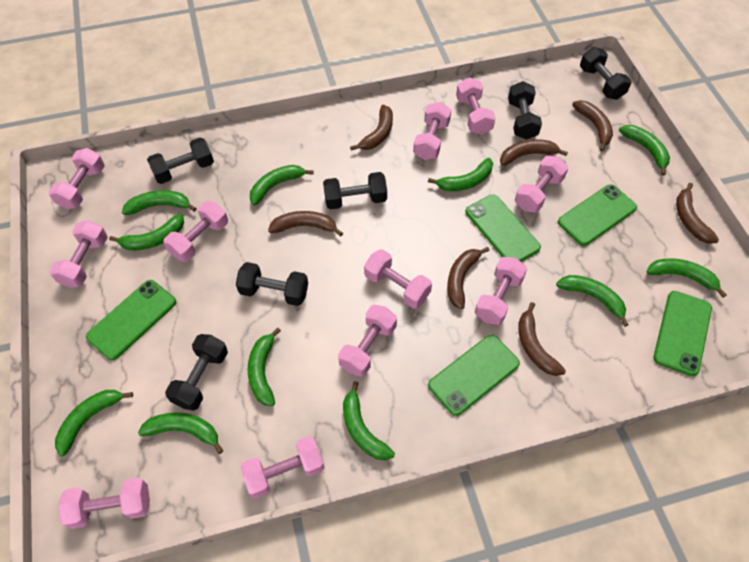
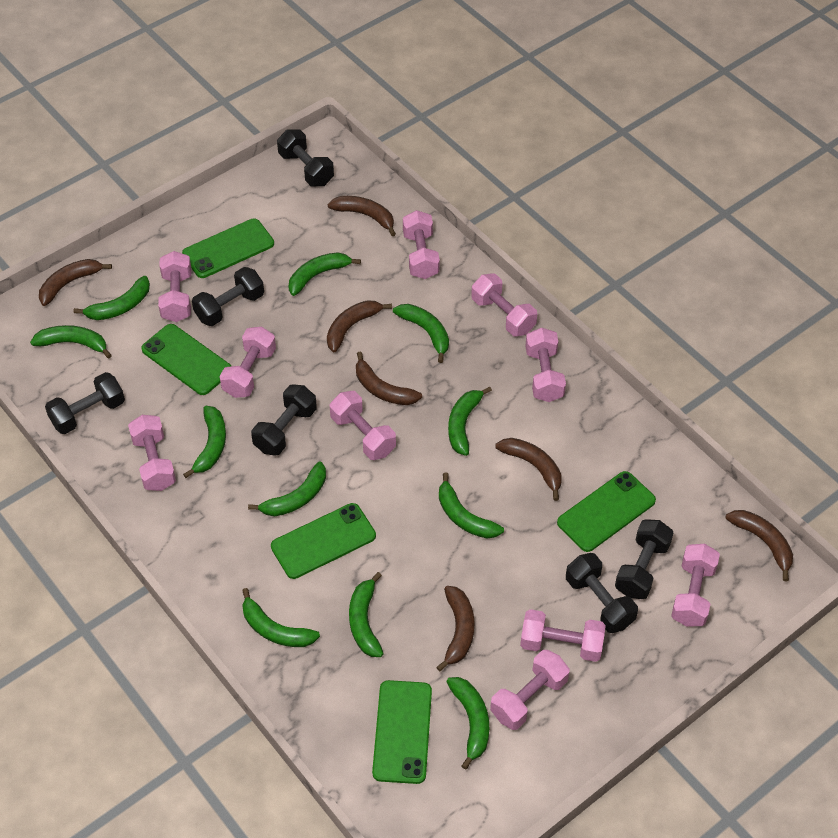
pink dumbbell: 11 -> 10

